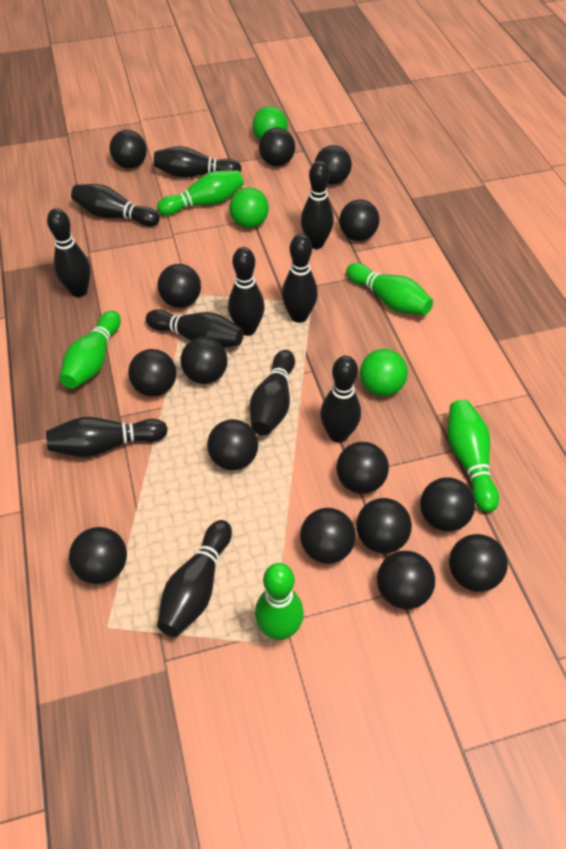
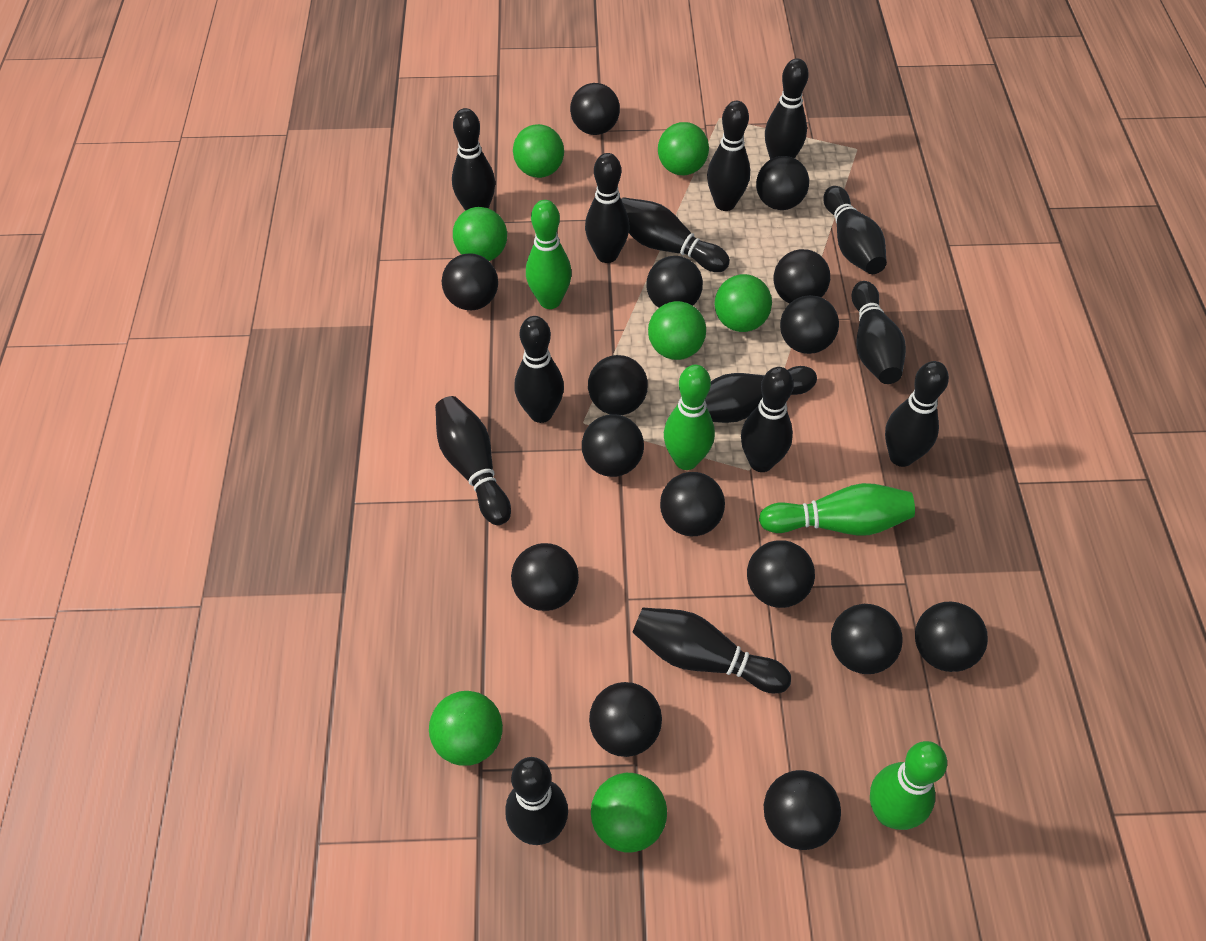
black bowling pin: 11 -> 14
green ball: 3 -> 7
green bowling pin: 5 -> 4

